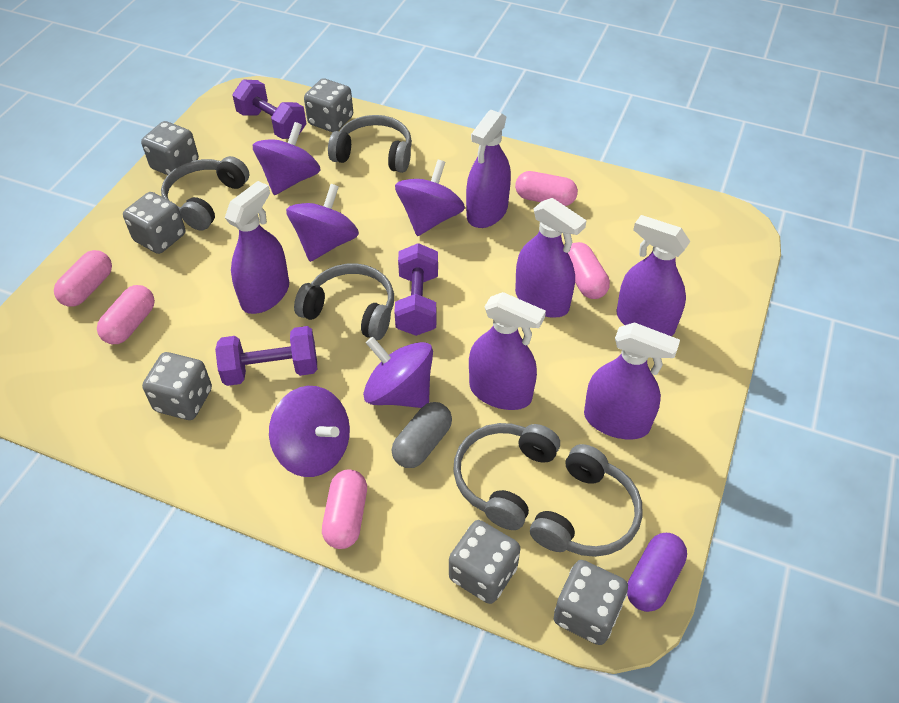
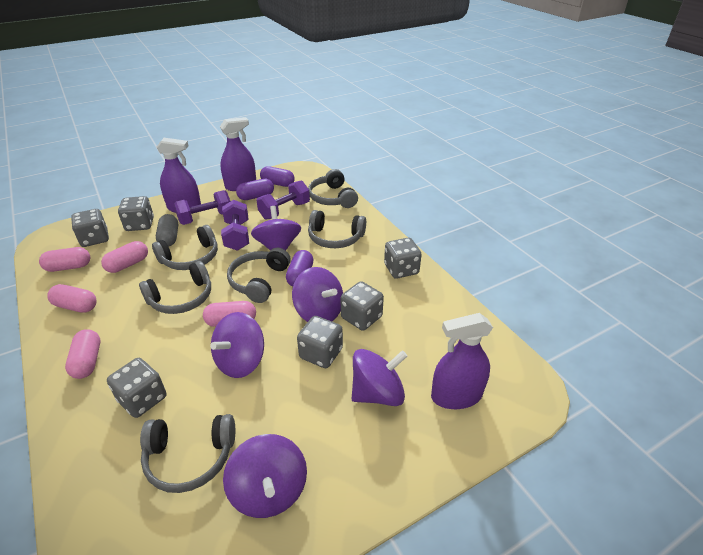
grey headphones: 5 -> 6
purple capsule: 1 -> 3
purple spray bottle: 6 -> 3

